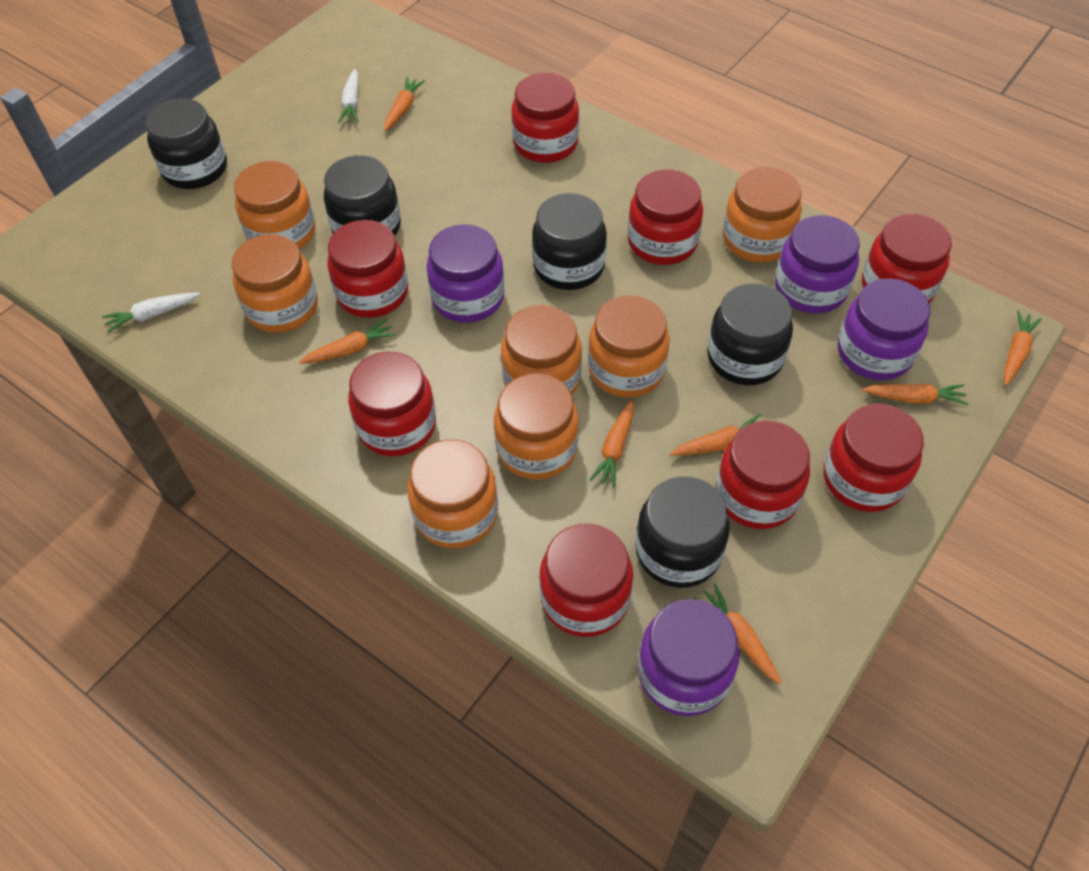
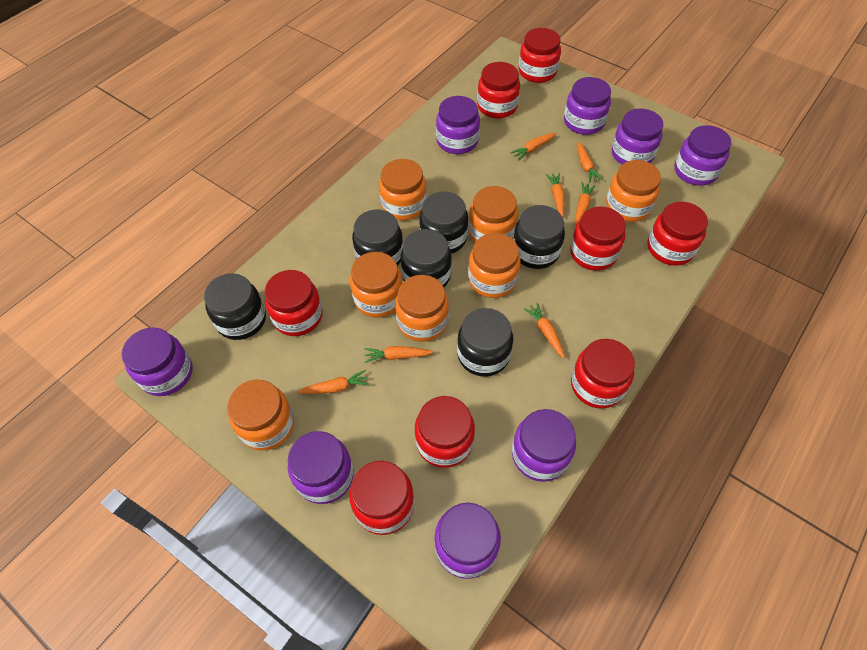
black jar: 5 -> 6
purple jar: 4 -> 8
white carrot: 2 -> 0

